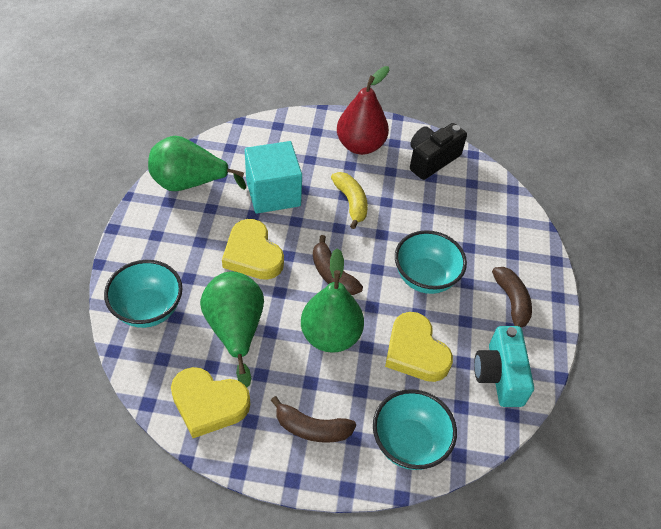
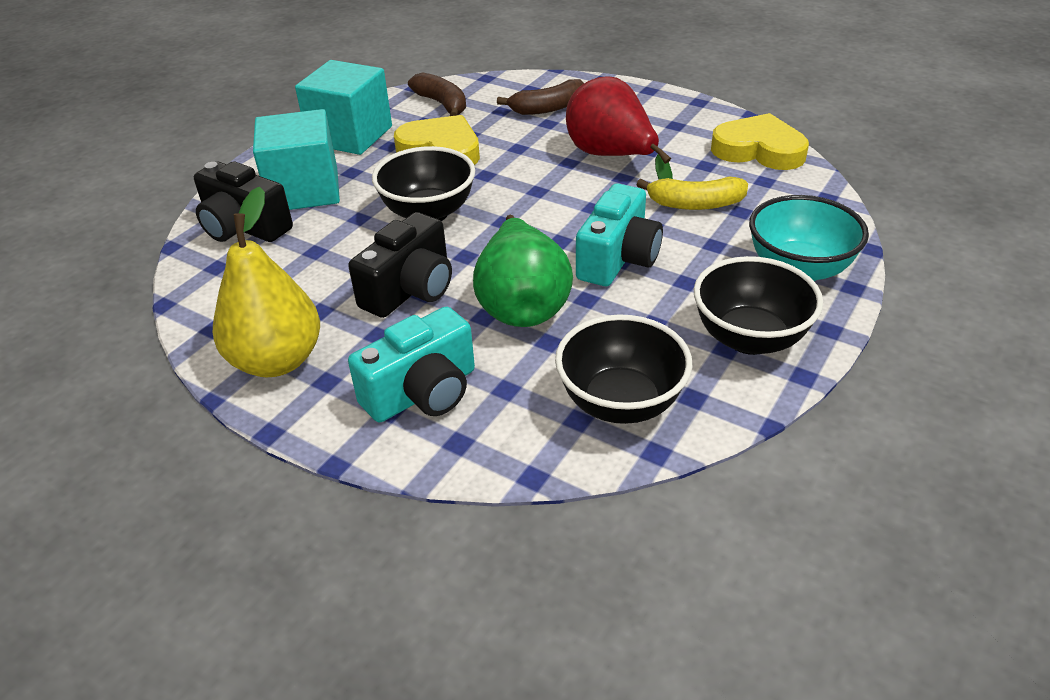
black bowl: 0 -> 3
black camera: 1 -> 2
brown banana: 3 -> 2
green pear: 3 -> 1
turquoise bowl: 3 -> 1
turquoise camera: 1 -> 2
turquoise cube: 1 -> 2
yellow heart: 3 -> 2
yellow pear: 0 -> 1

